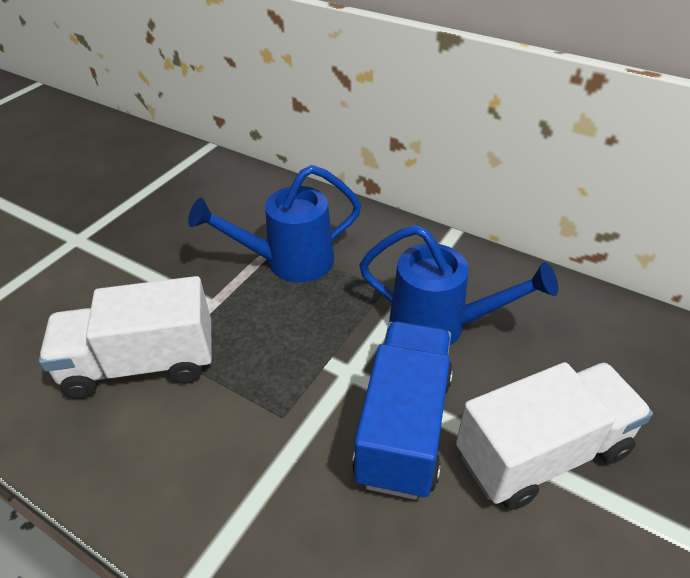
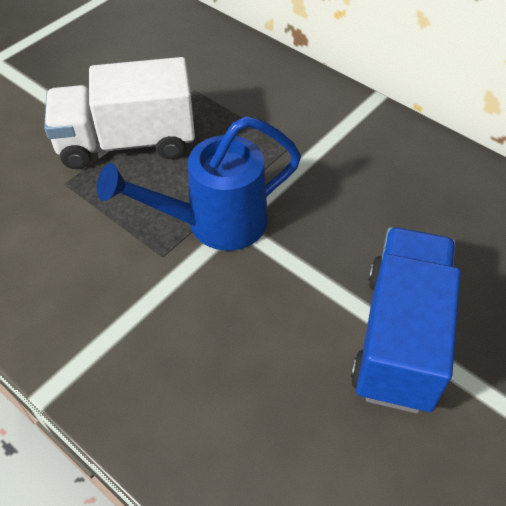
blue watering can: 2 -> 1
white truck: 2 -> 1

